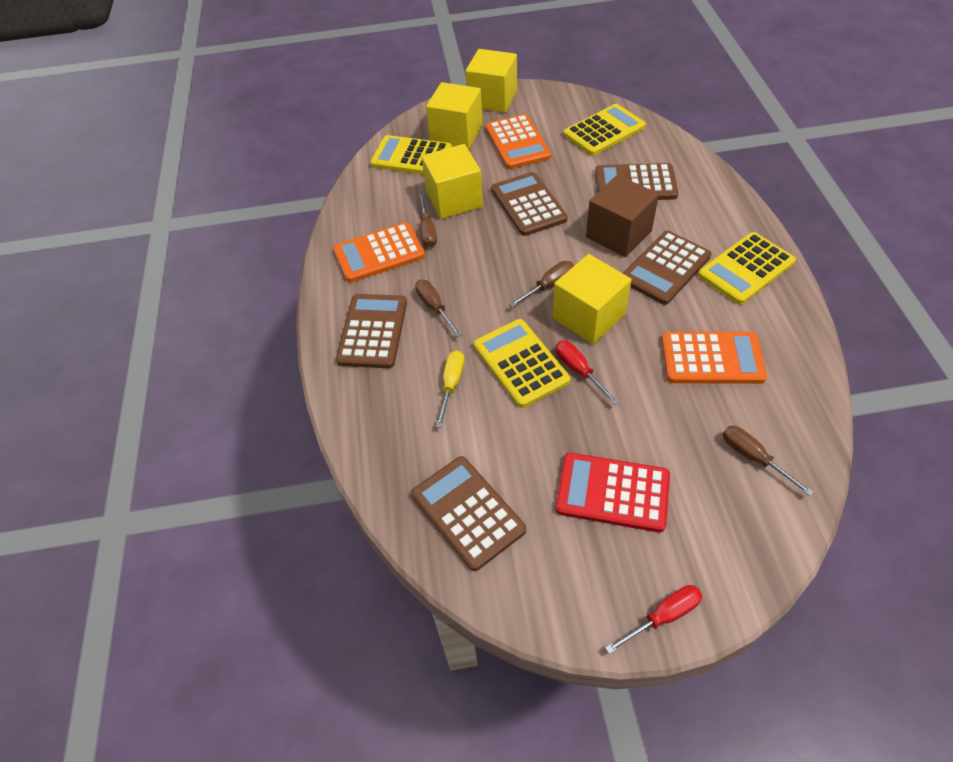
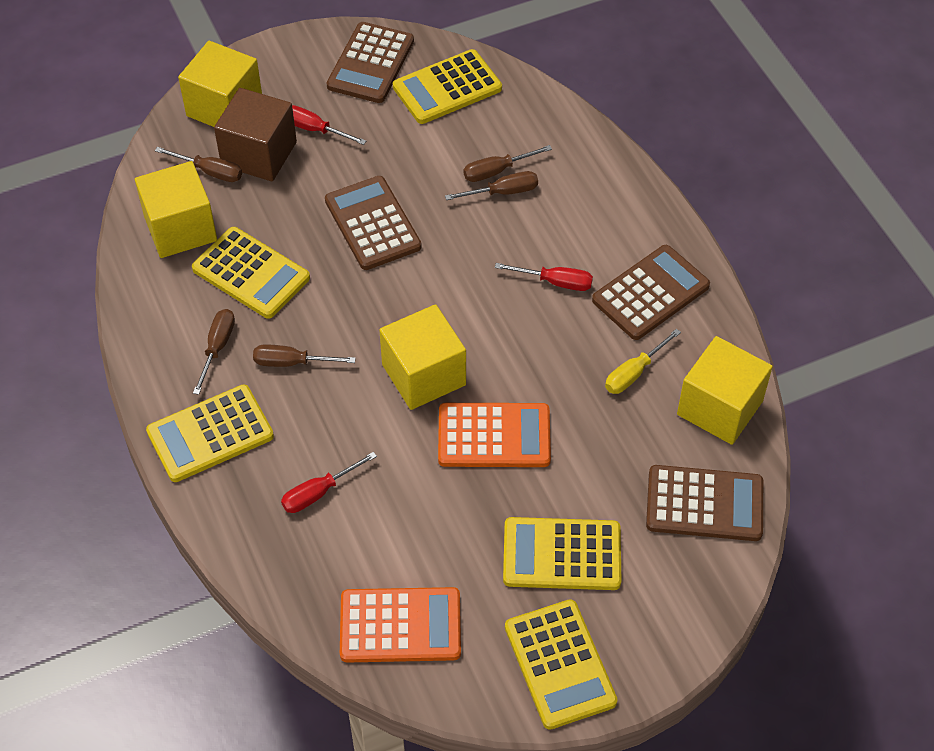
brown calculator: 5 -> 4
brown screwdriver: 4 -> 5
orange calculator: 3 -> 2
red calculator: 1 -> 0
red screwdriver: 2 -> 3
yellow calculator: 4 -> 5

